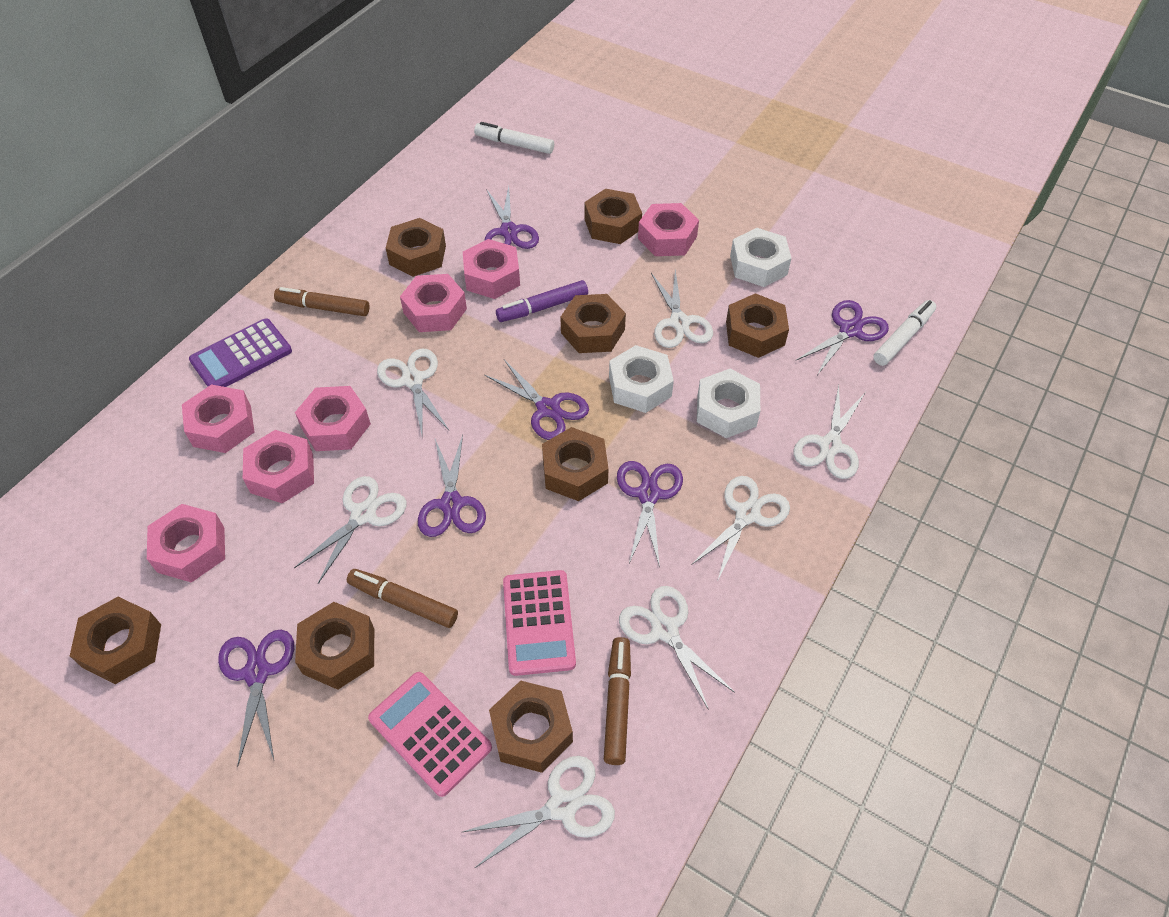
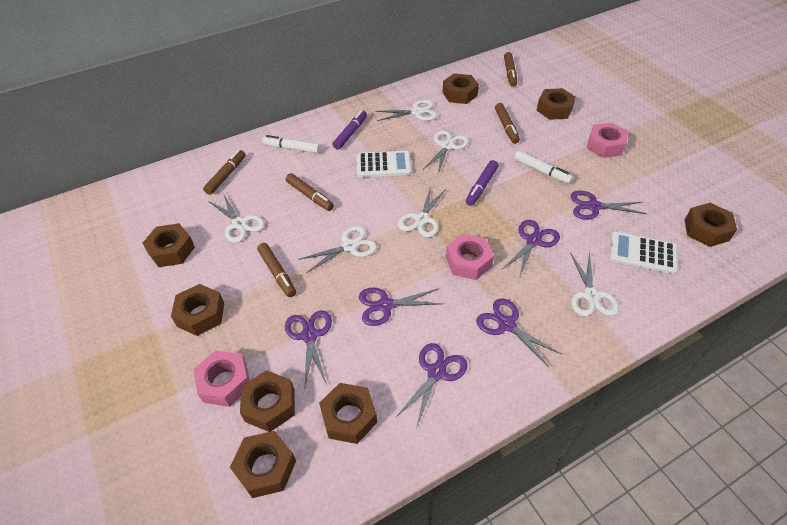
brown marker: 3 -> 5
pink calculator: 2 -> 0
pink nut: 7 -> 3
purple calculator: 1 -> 0
purple marker: 1 -> 2
white calculator: 0 -> 2
white nut: 3 -> 0
white scissors: 7 -> 6

